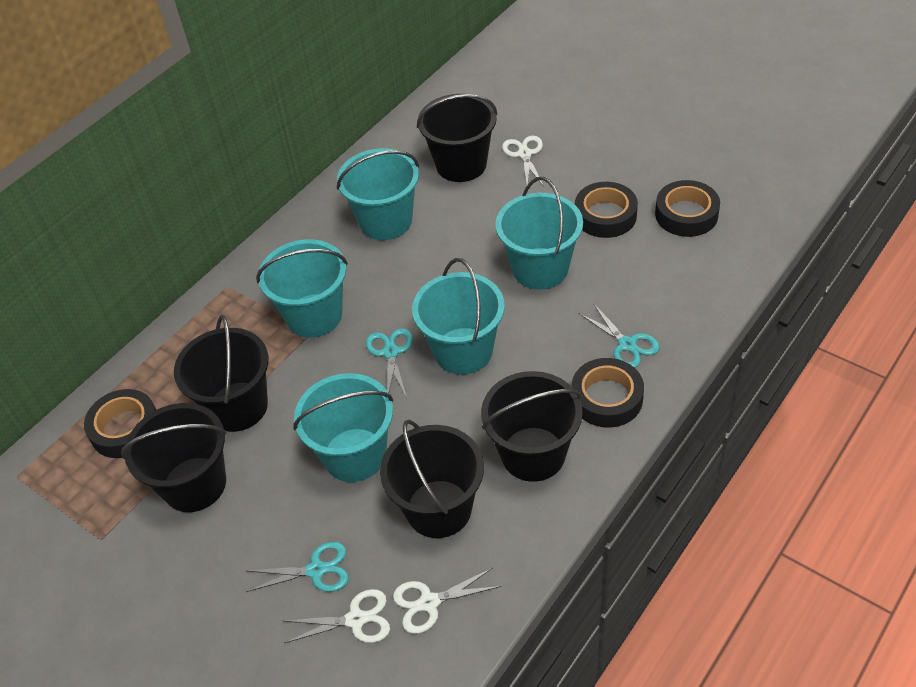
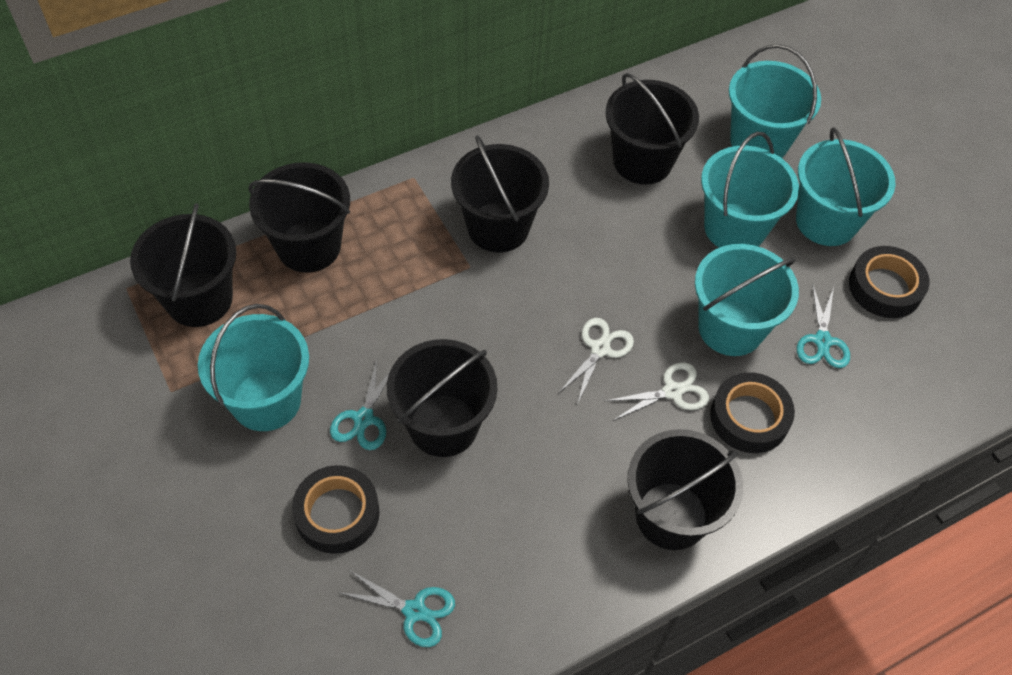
black bucket: 5 -> 6
black tape: 4 -> 3
white scissors: 3 -> 2

